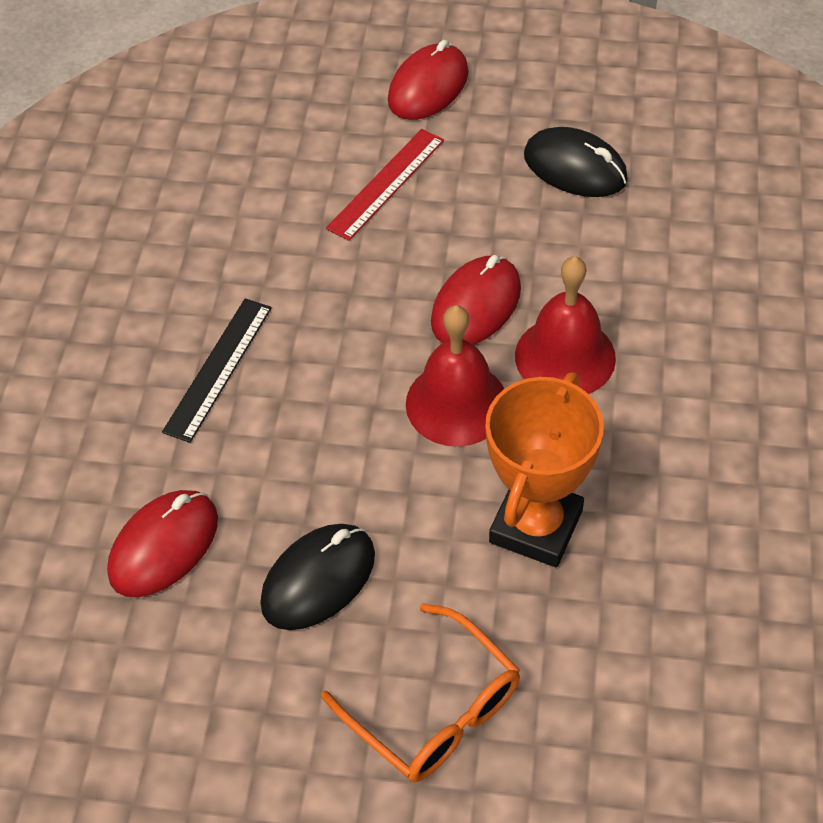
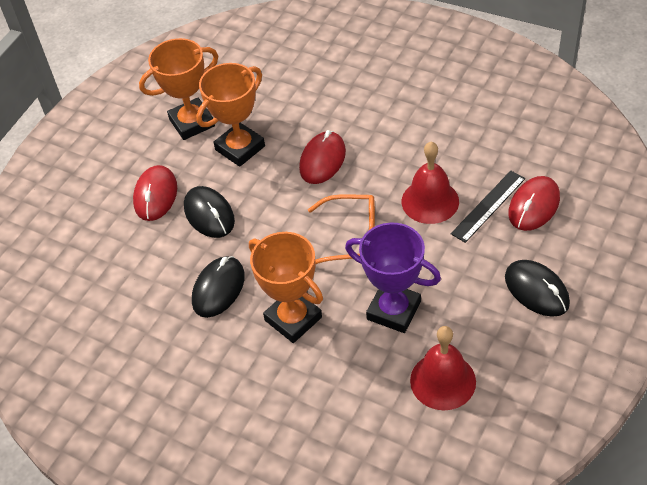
black mouse: 2 -> 3
orange trophy: 1 -> 3
purple trophy: 0 -> 1
red ruler: 1 -> 0

